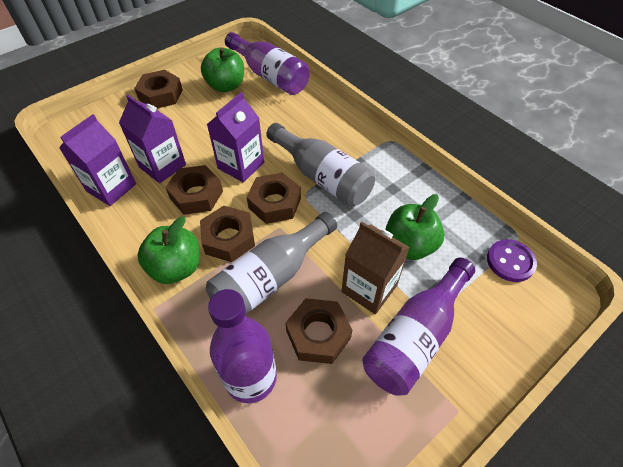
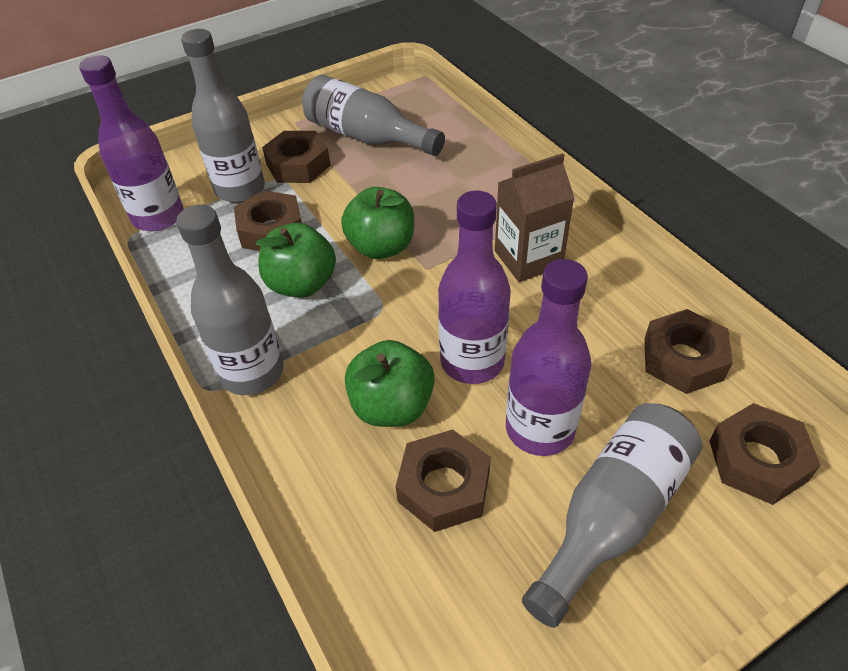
grey bottle: 2 -> 4
purple button: 1 -> 0
purple carton: 3 -> 0

